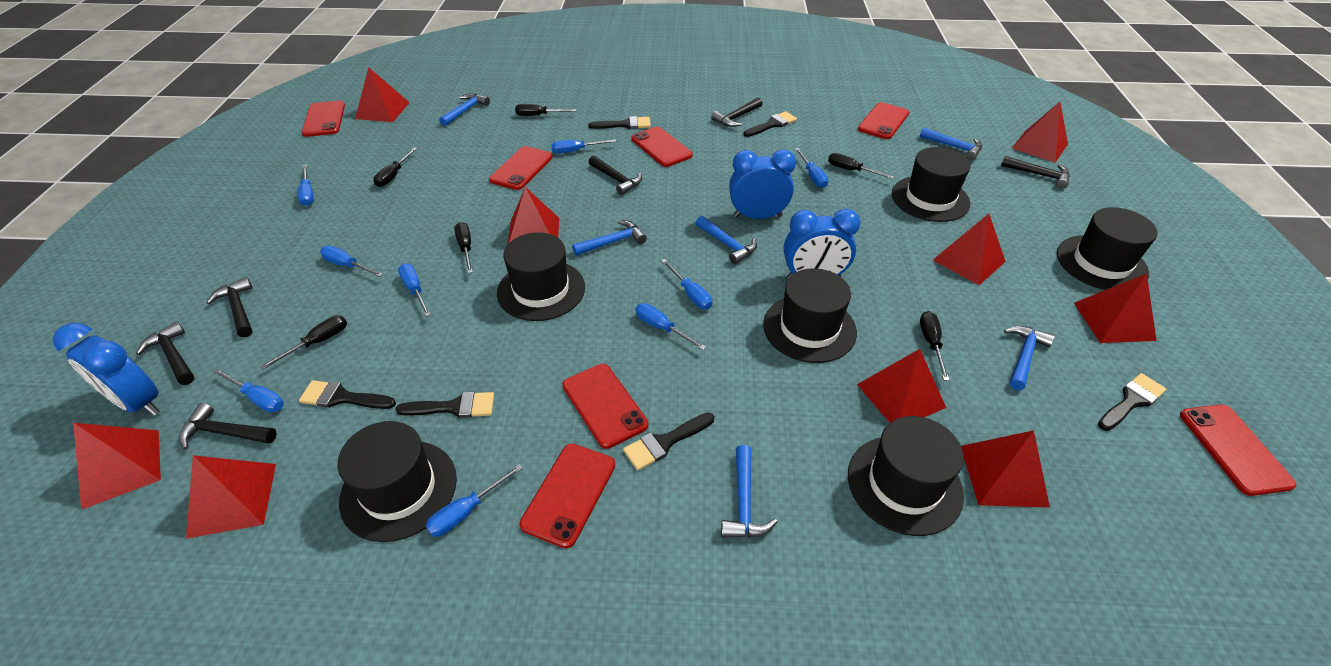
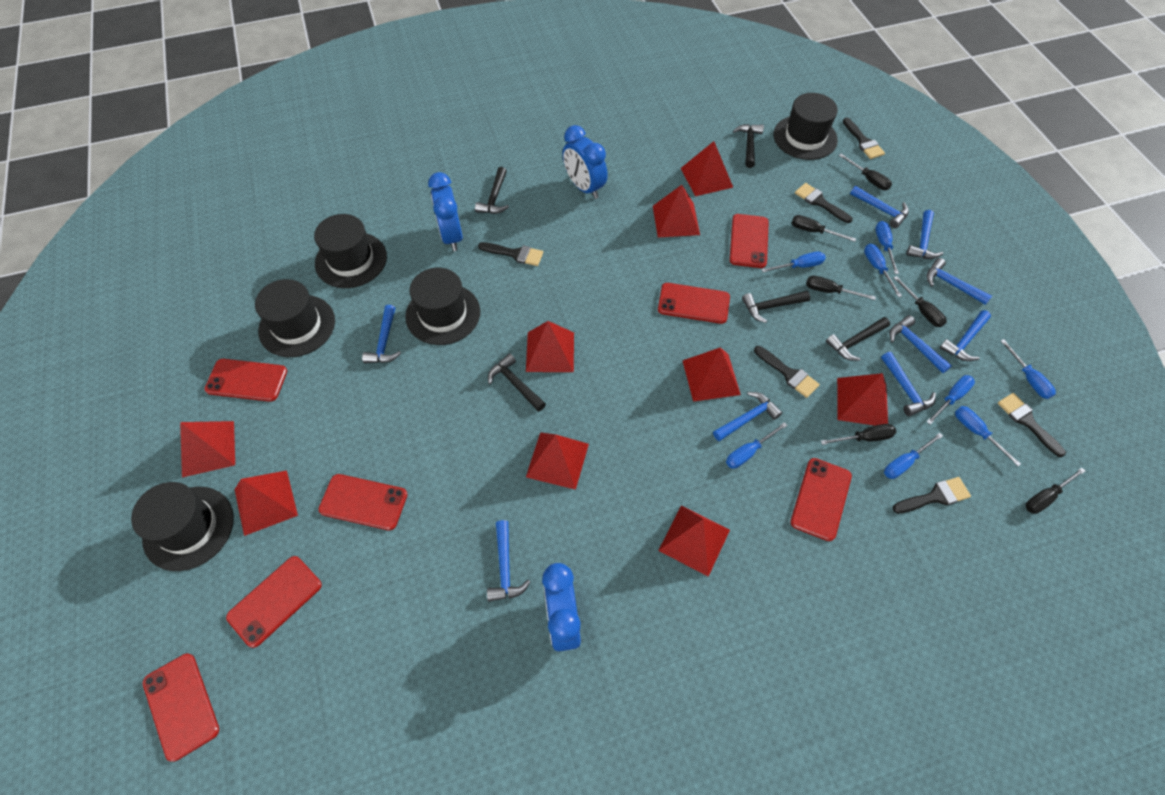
black hammer: 6 -> 5
black hat: 6 -> 5
blue hammer: 6 -> 9
blue screwdriver: 9 -> 8

